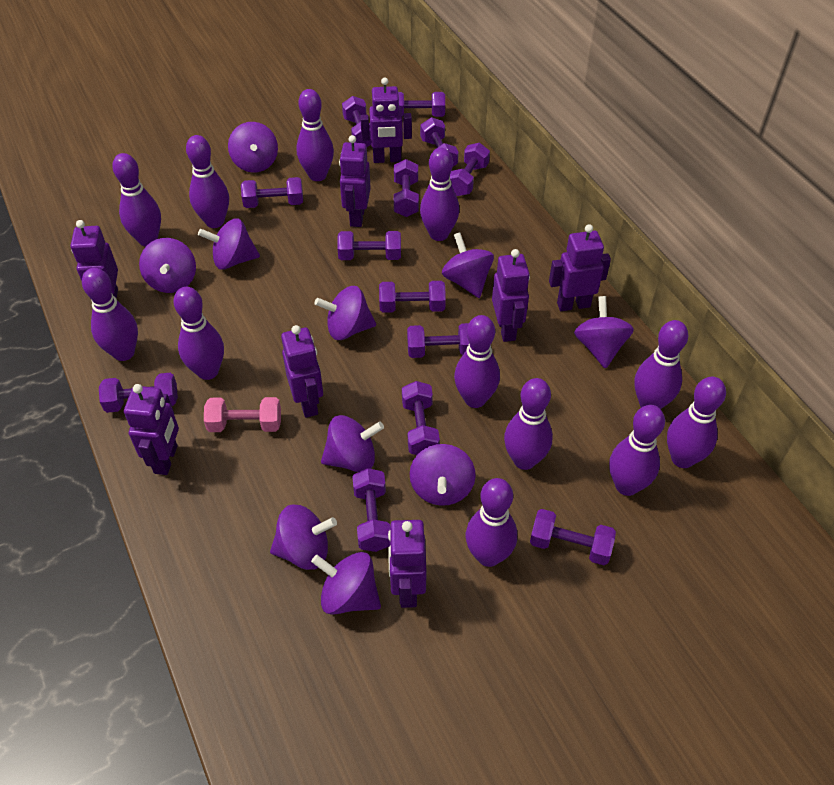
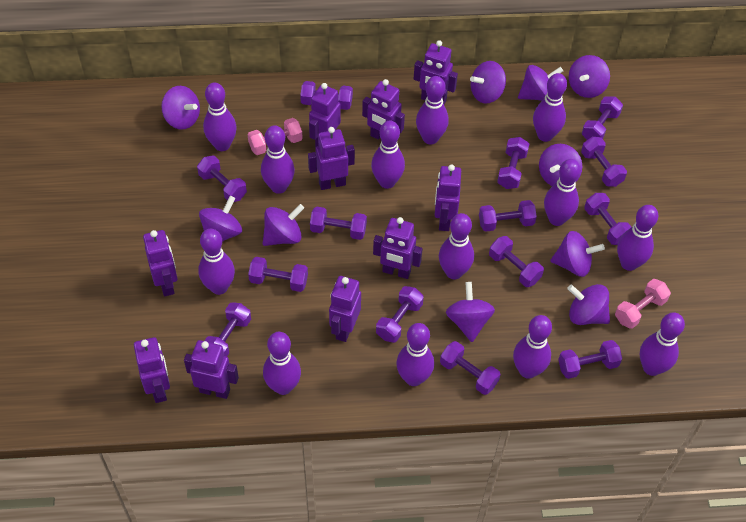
pink dumbbell: 1 -> 2
purple bowling pin: 12 -> 13
purple dumbbell: 13 -> 14
purple robot: 8 -> 10

